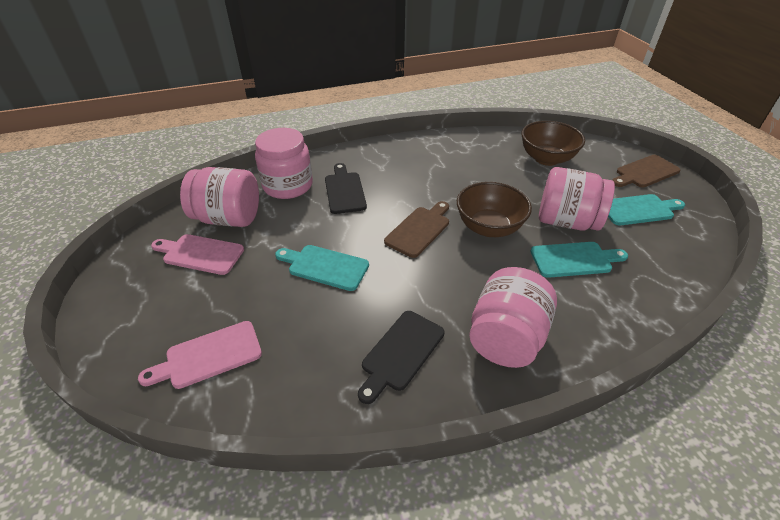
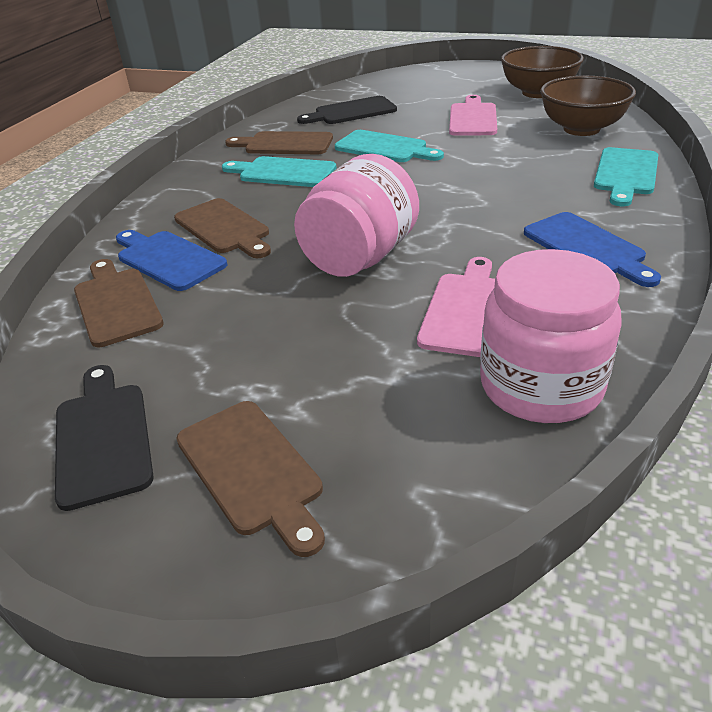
blue cutting board: 0 -> 2
brown cutting board: 2 -> 4
pink jar: 4 -> 2

